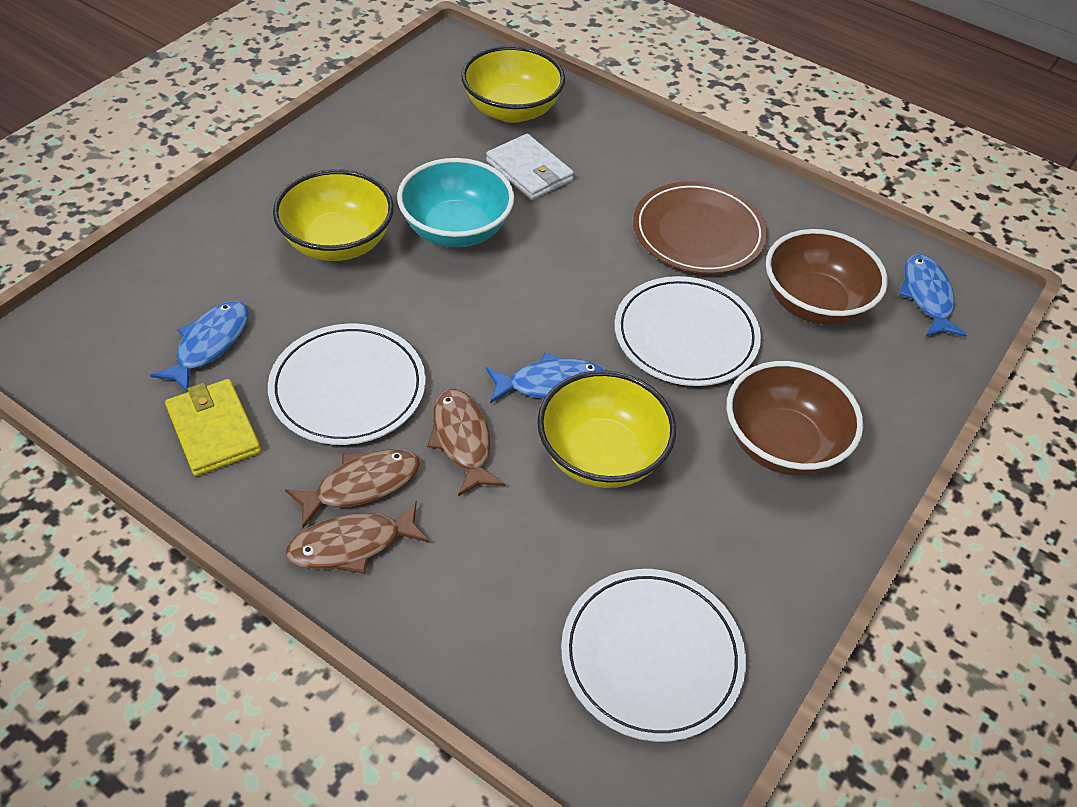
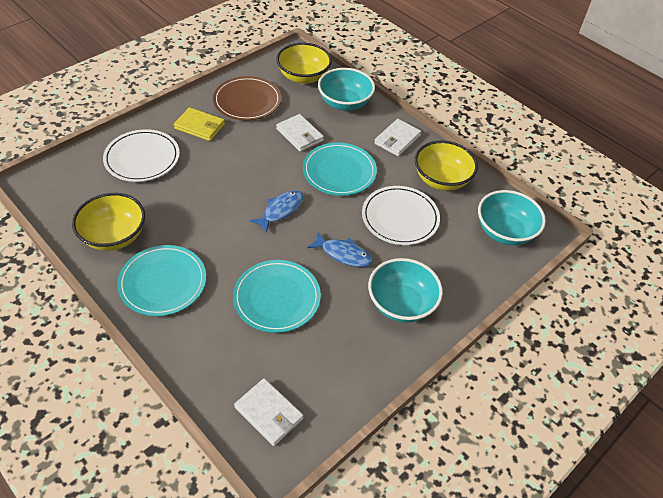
blue fish: 3 -> 2
brown bowl: 2 -> 0
brown fish: 3 -> 0
turquoise bowl: 1 -> 3
turquoise plate: 0 -> 3
white plate: 3 -> 2
white wallet: 1 -> 3

